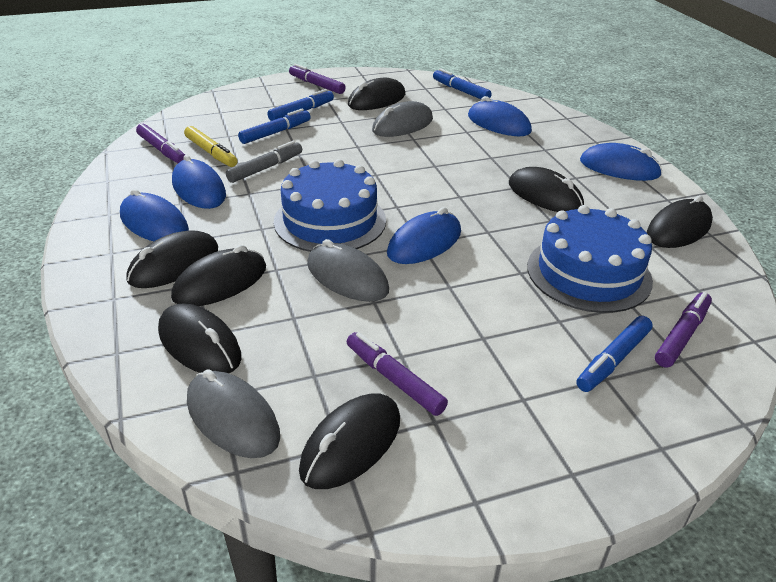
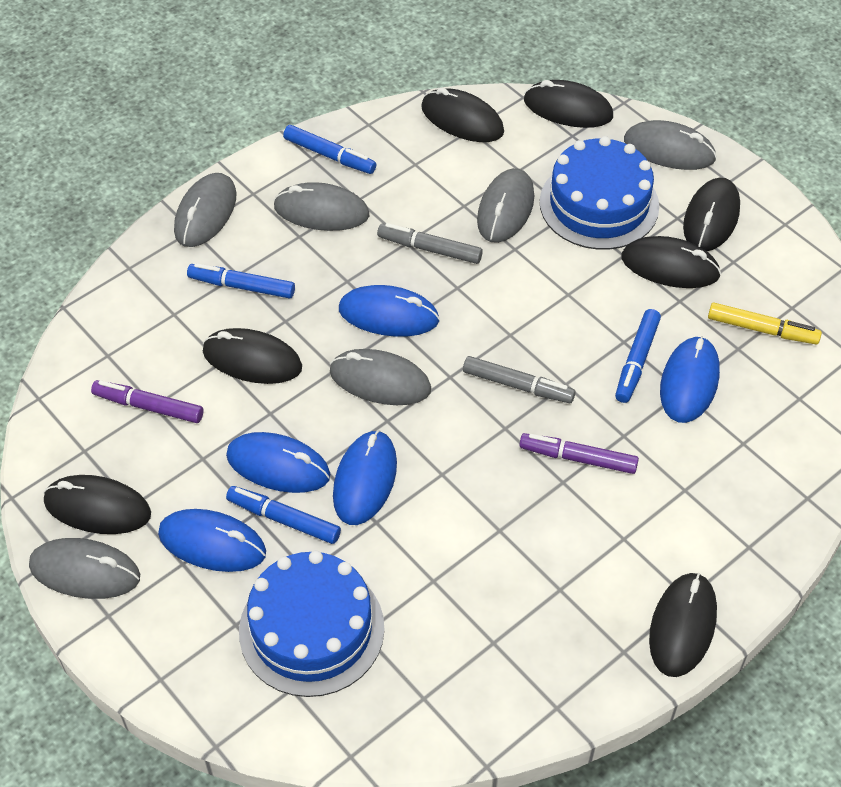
grey marker: 1 -> 2
grey mouse: 3 -> 6
purple marker: 4 -> 2

